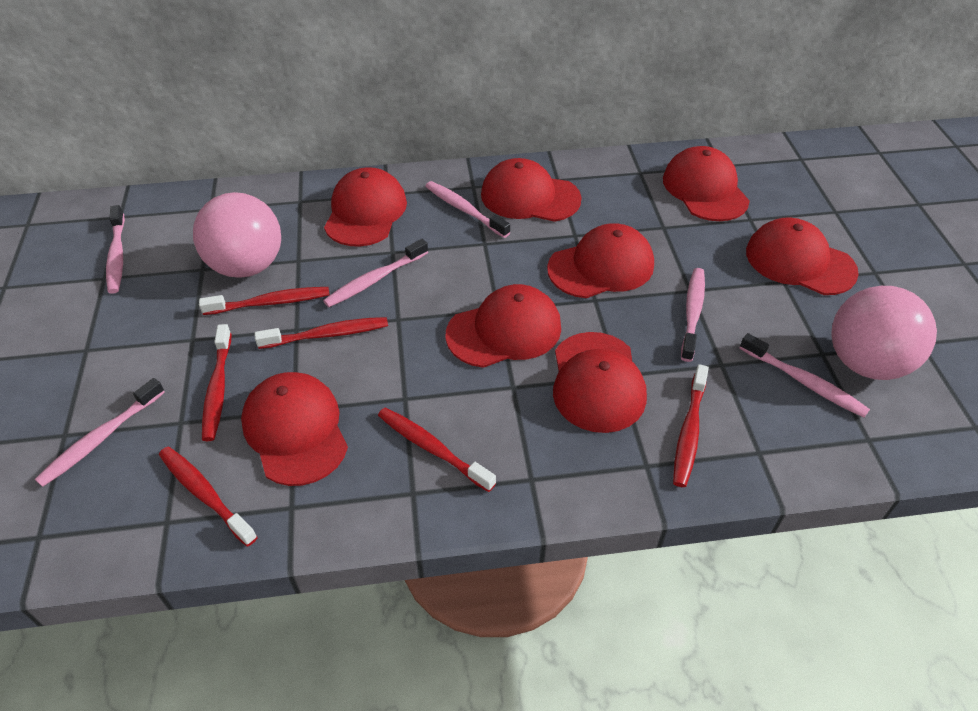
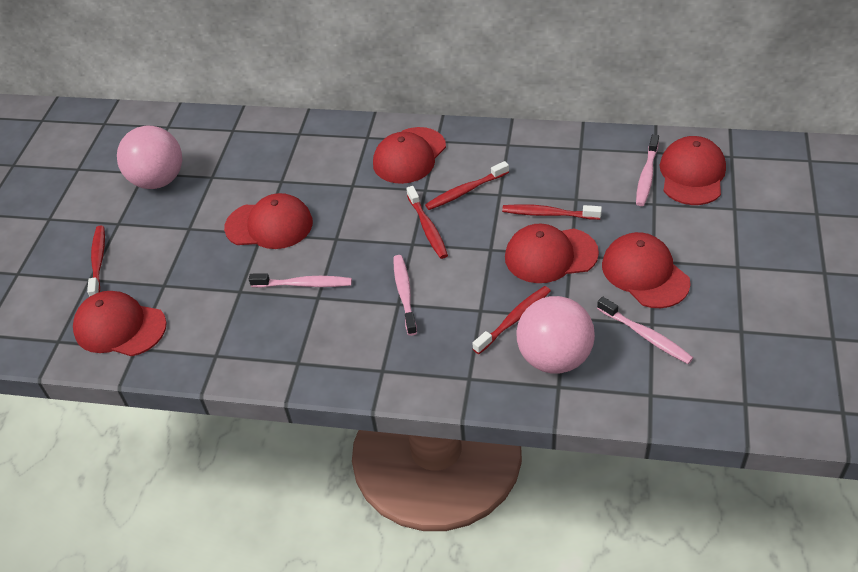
pink toothbrush: 6 -> 4
red cap: 8 -> 6
red toothbrush: 6 -> 5

